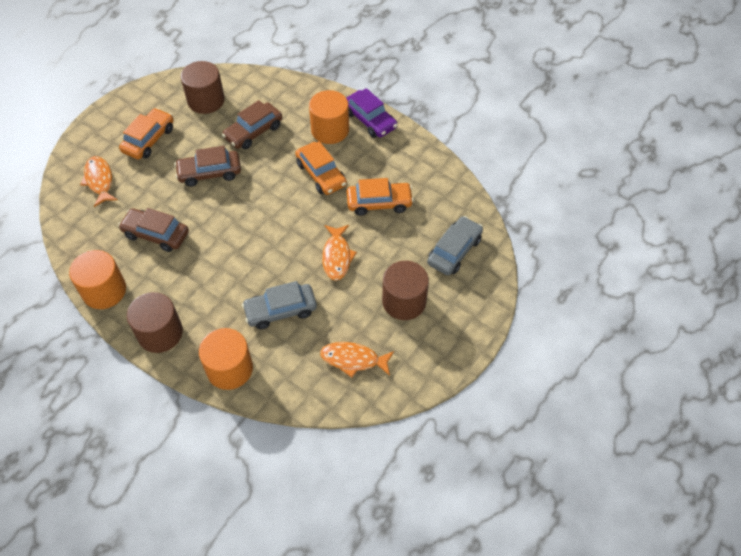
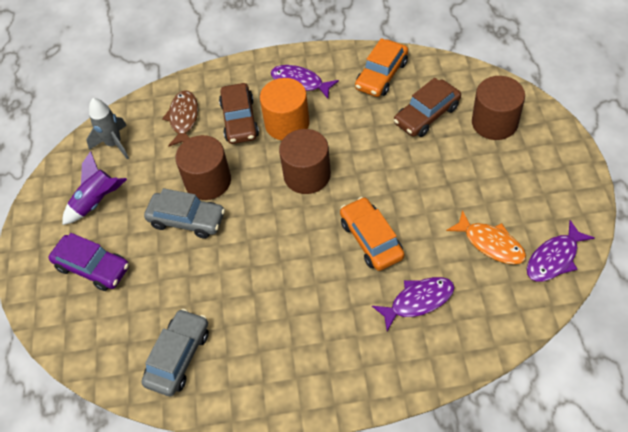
brown car: 3 -> 2
brown fish: 0 -> 1
grey rocket: 0 -> 1
orange car: 3 -> 2
orange cylinder: 3 -> 1
orange fish: 3 -> 1
purple fish: 0 -> 3
purple rocket: 0 -> 1

